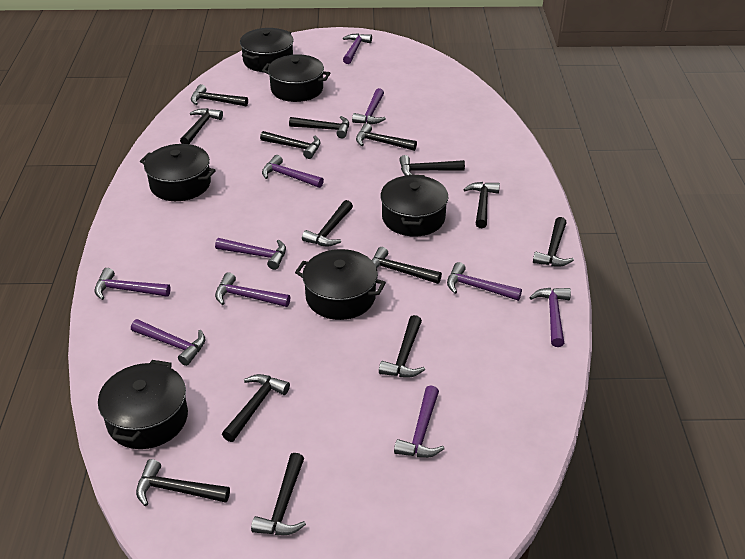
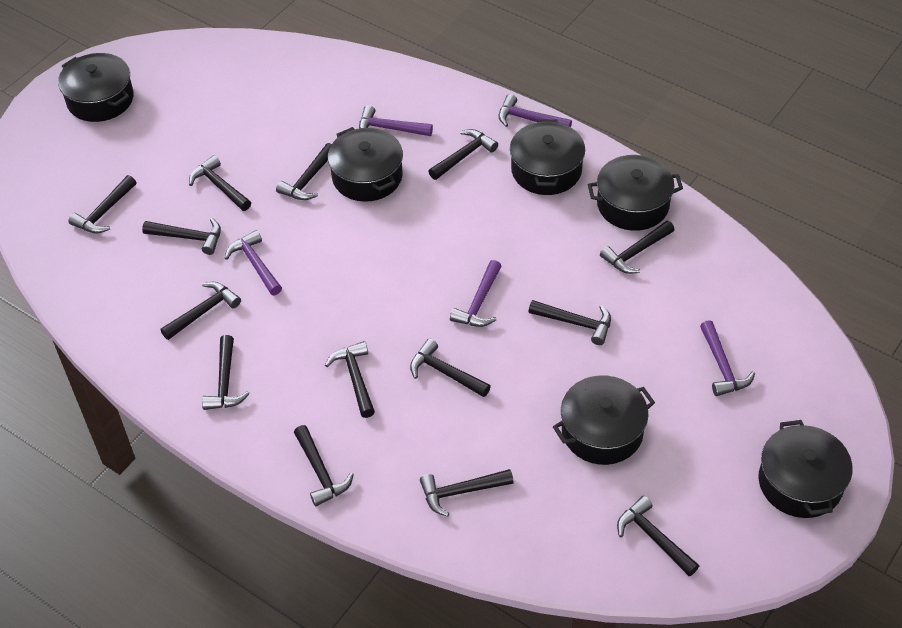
purple hammer: 10 -> 5

